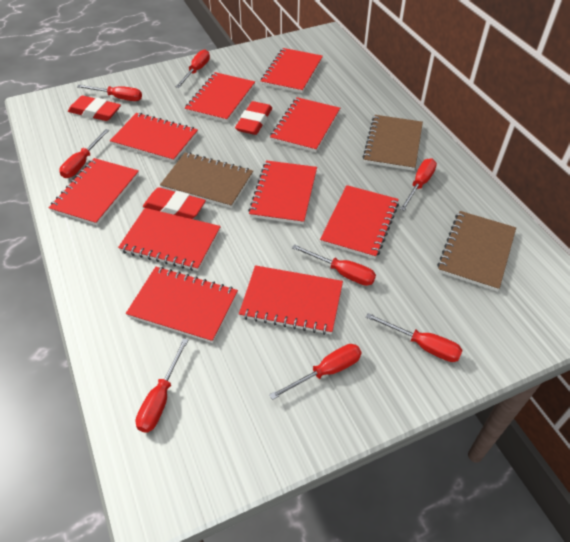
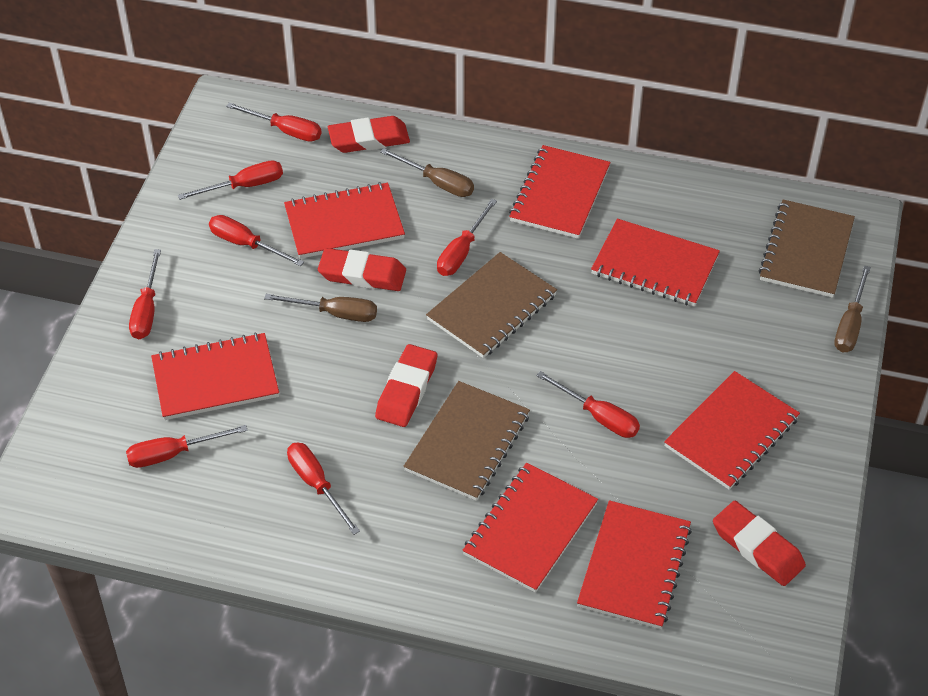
brown screwdriver: 0 -> 3
red eraser: 3 -> 4
red notebook: 10 -> 7

